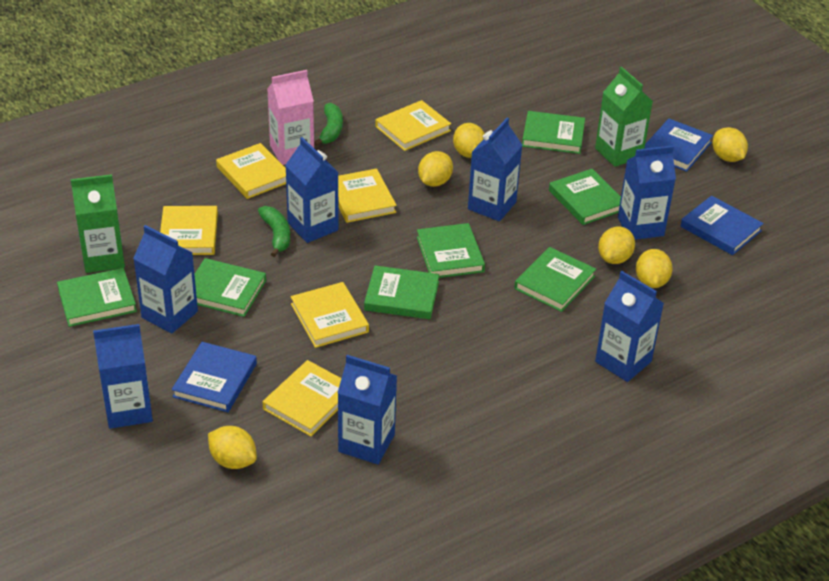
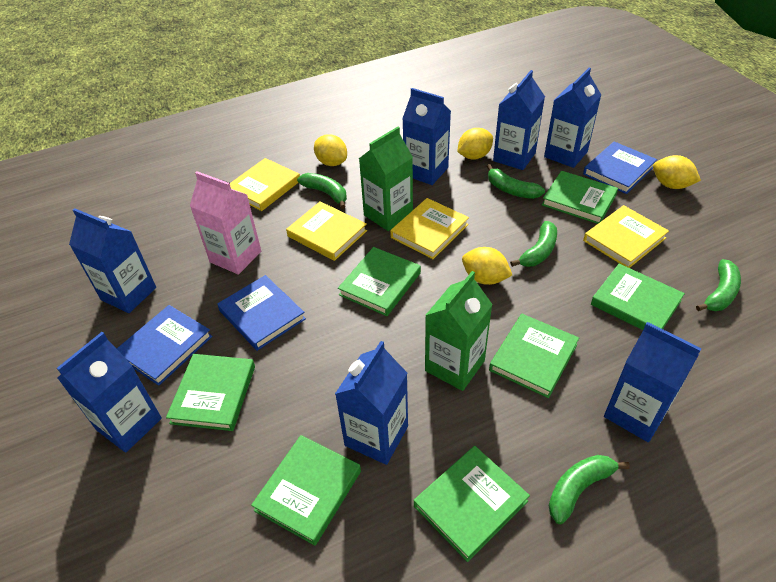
green banana: 2 -> 5
yellow book: 6 -> 4
yellow lemon: 6 -> 4

